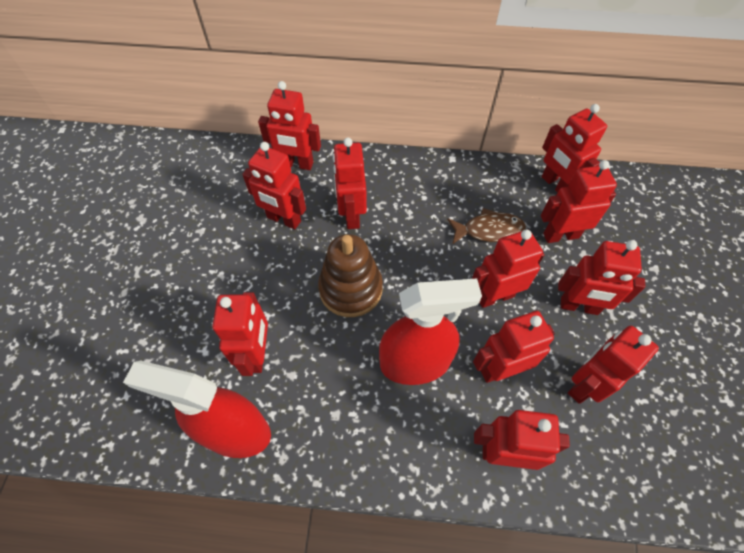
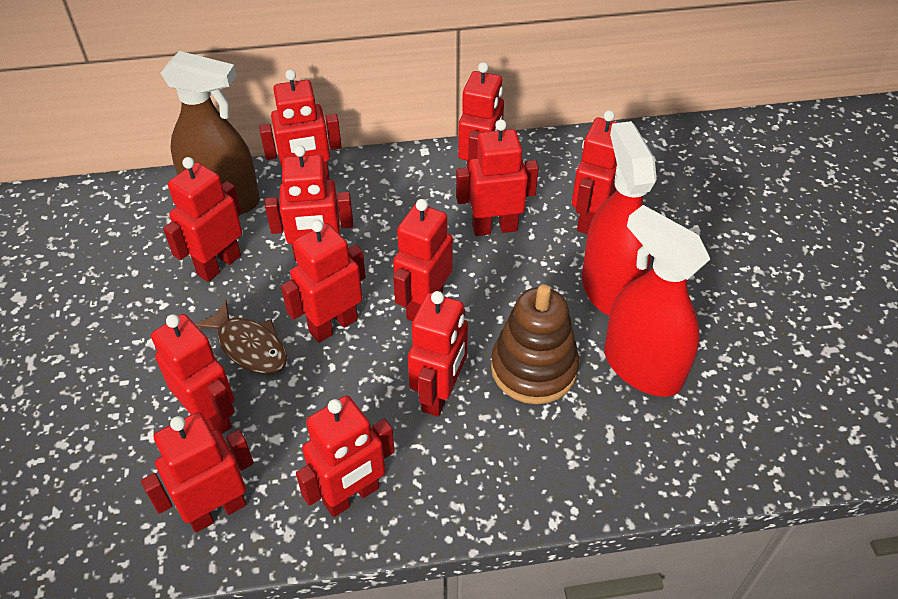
brown spray bottle: 0 -> 1
red robot: 11 -> 12

